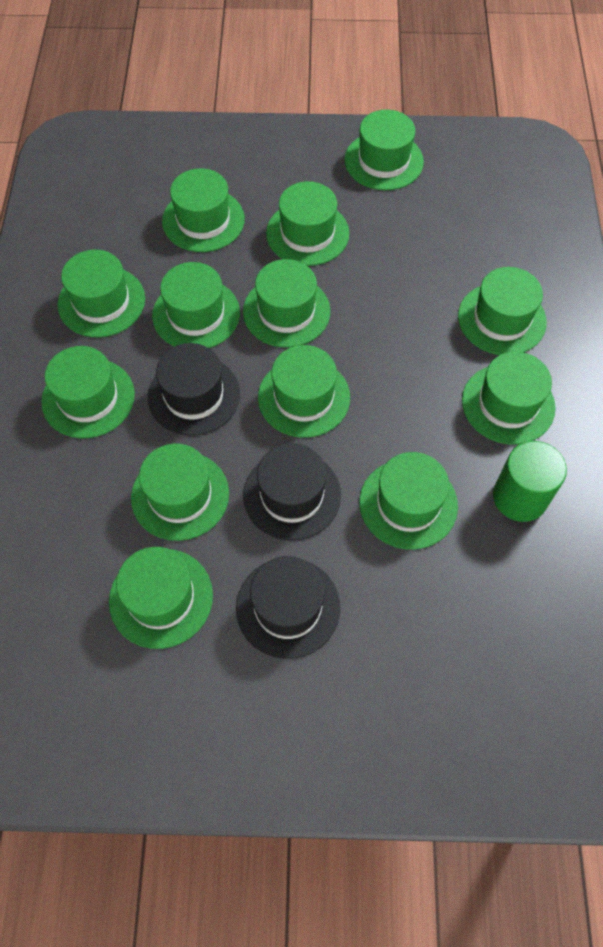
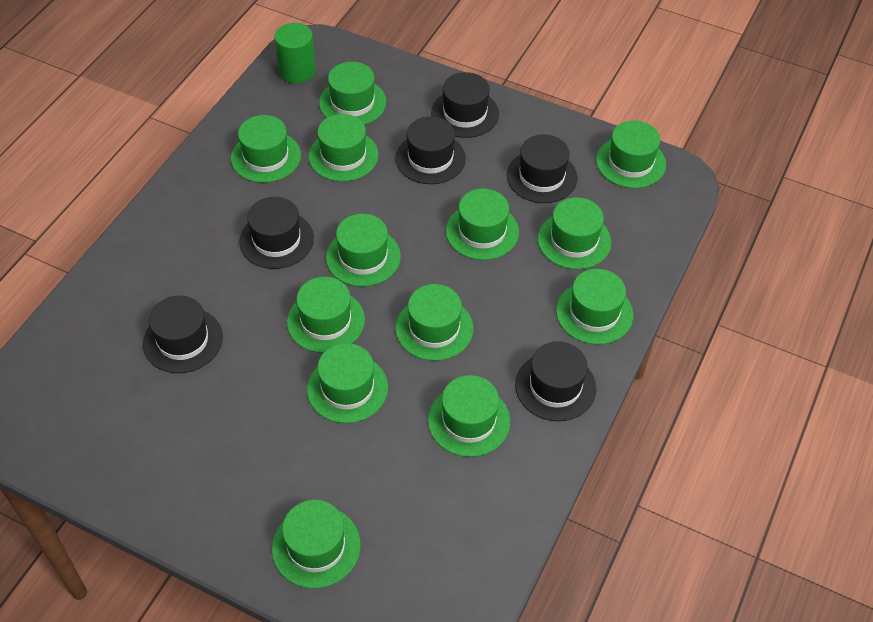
black hat: 3 -> 6

